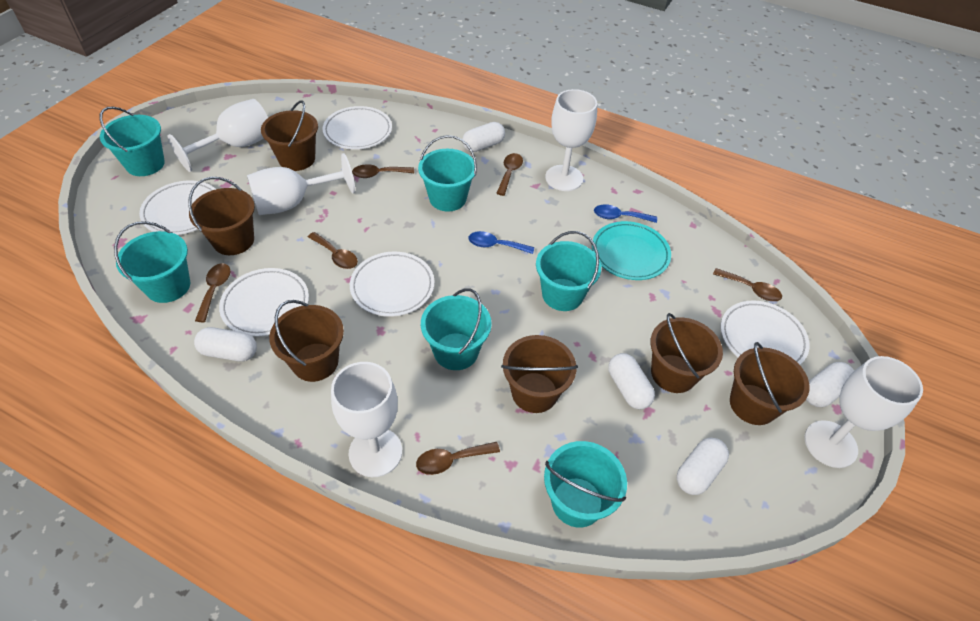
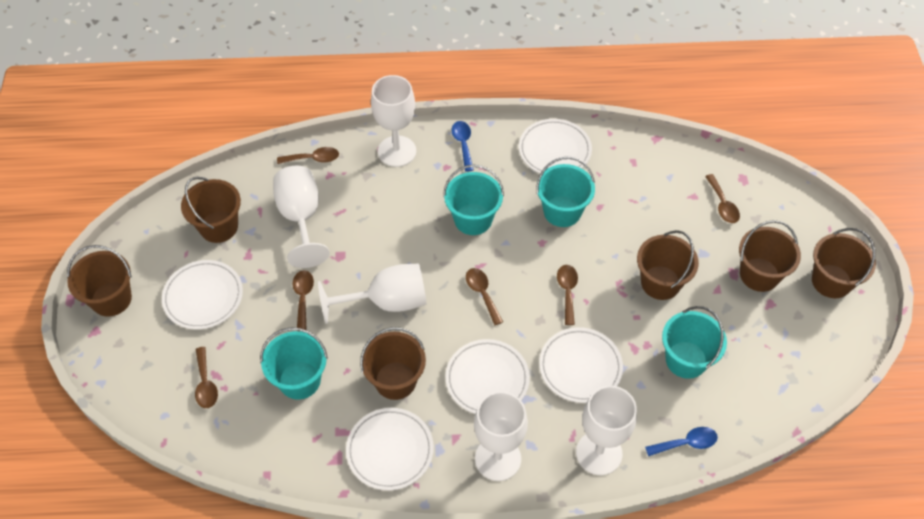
turquoise bucket: 6 -> 4
turquoise plate: 1 -> 0
white capsule: 5 -> 0

